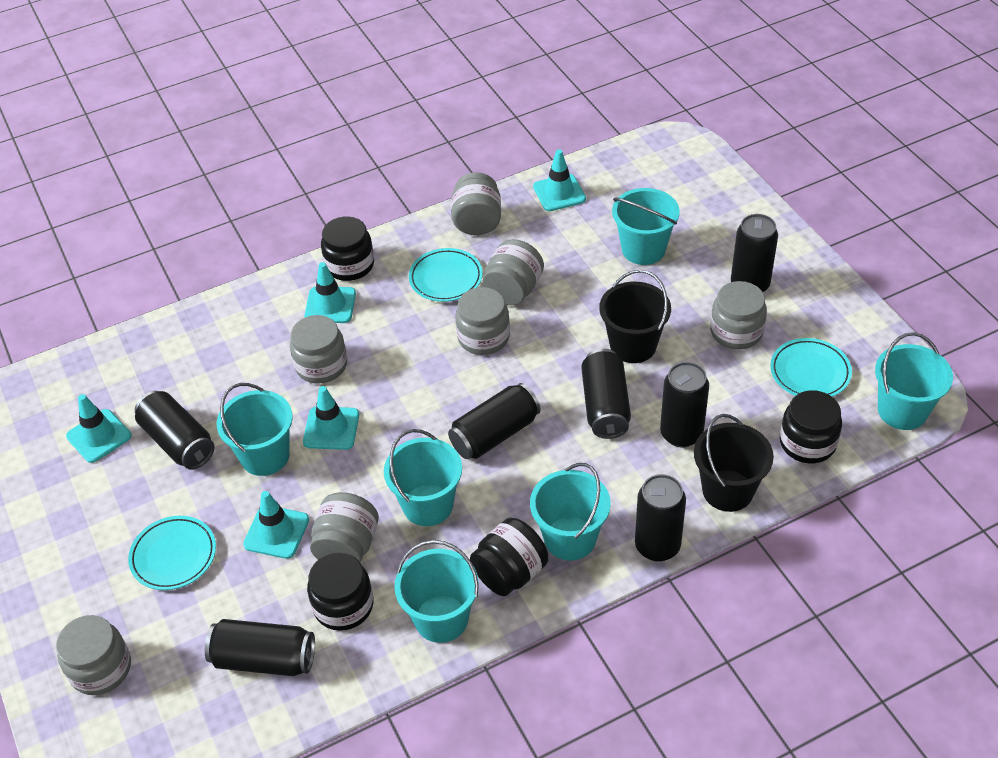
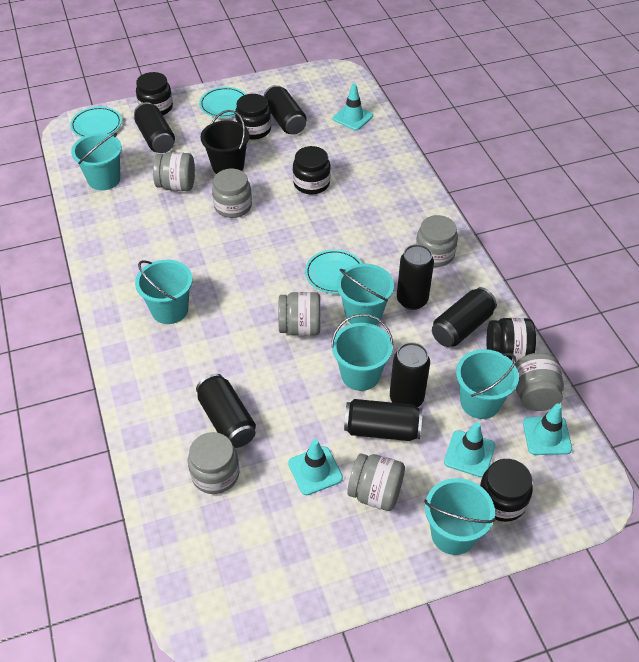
black bucket: 2 -> 1
black jar: 4 -> 5
turquoise traffic cone: 5 -> 4

